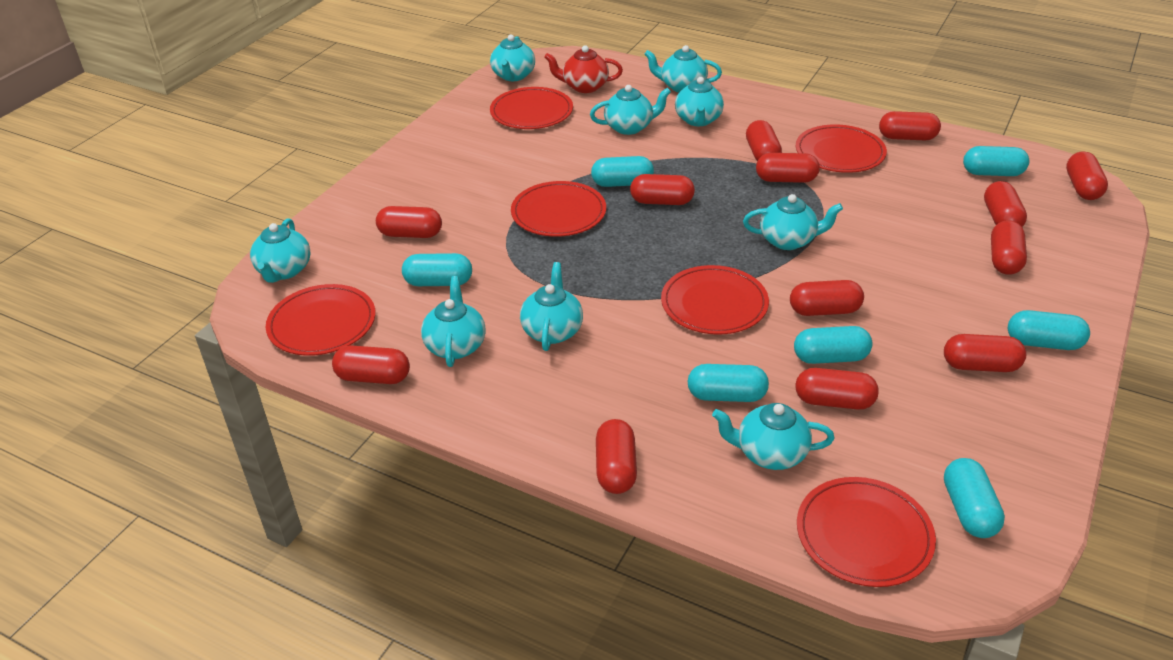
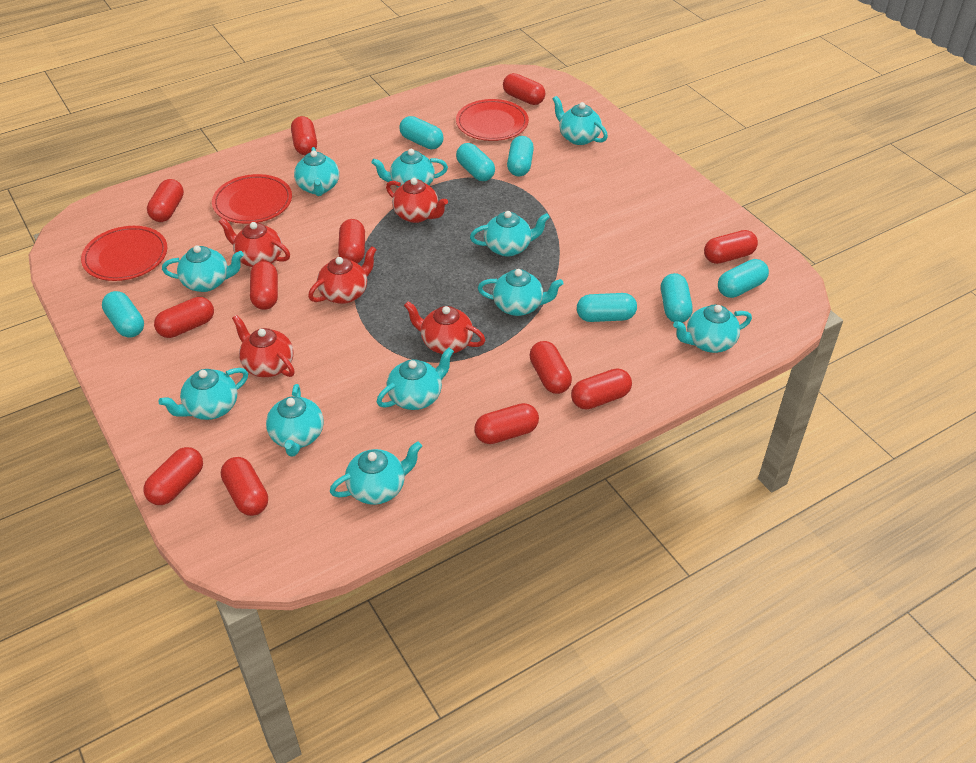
red capsule: 13 -> 12
red plate: 6 -> 3
red teapot: 1 -> 5
turquoise teapot: 9 -> 11

